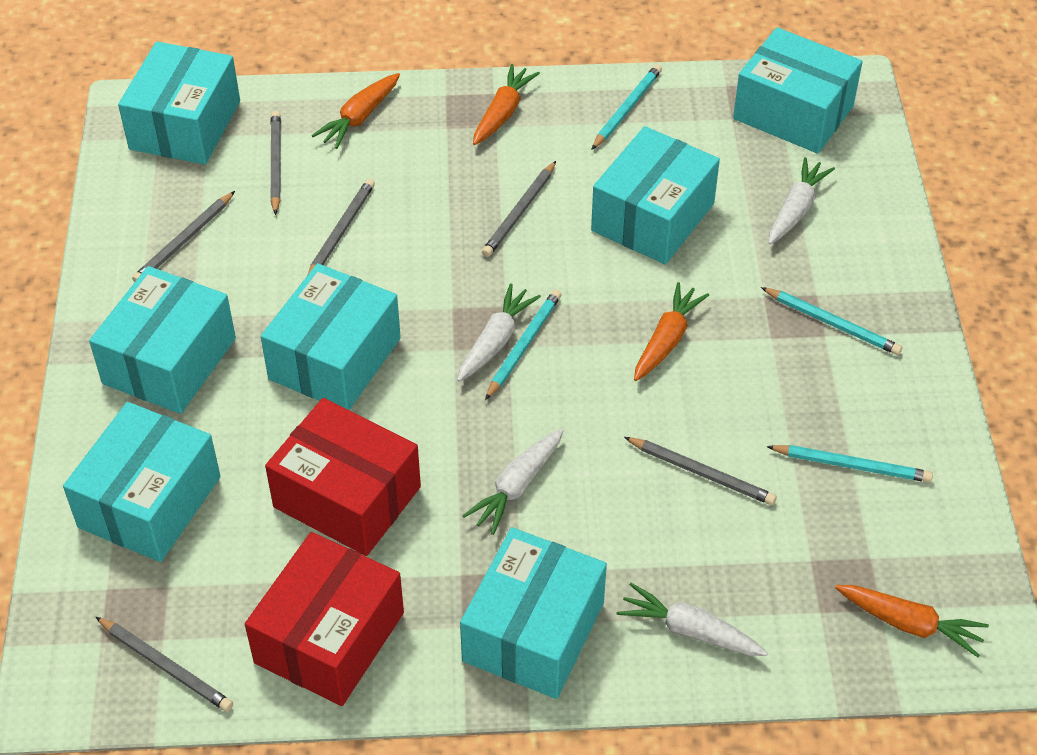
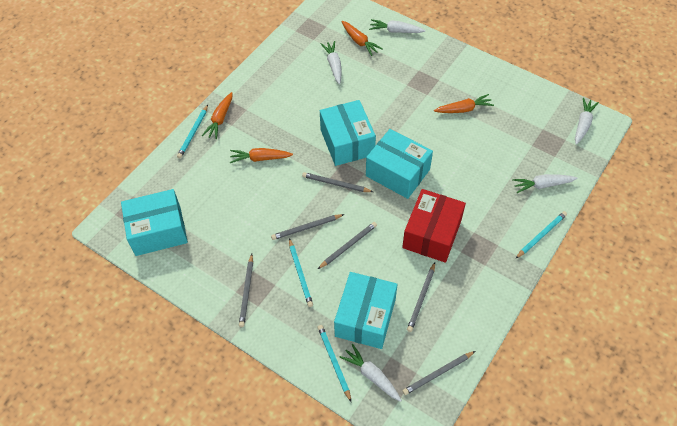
red box: 2 -> 1
turquoise box: 7 -> 4
white carrot: 4 -> 5

